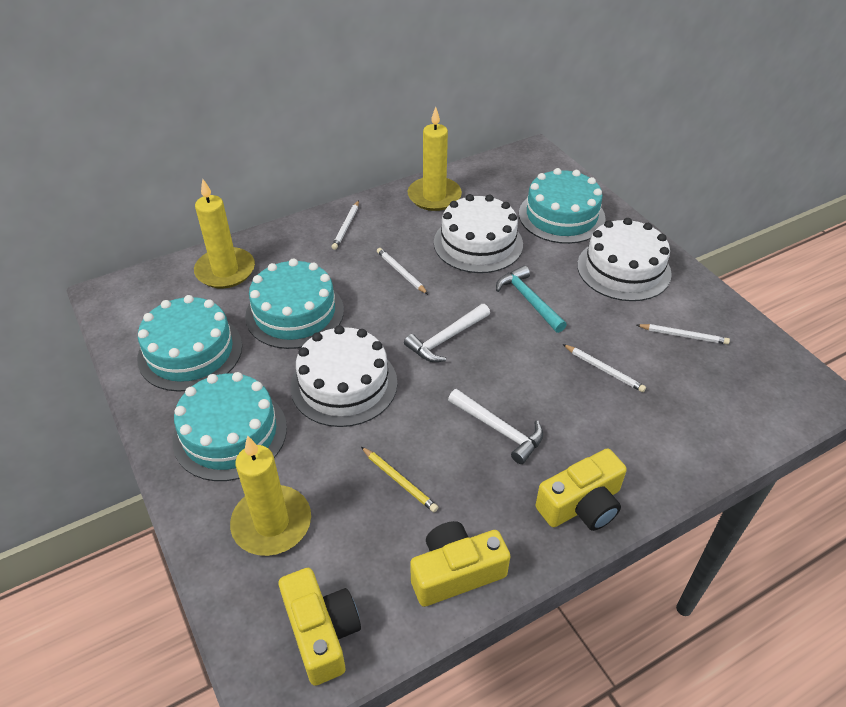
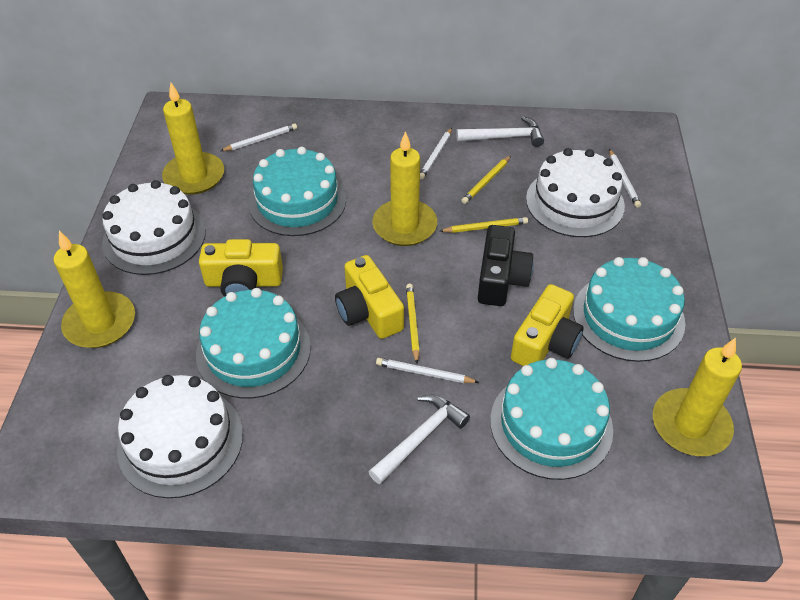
black camera: 0 -> 1
turquoise hammer: 1 -> 0
yellow candle: 3 -> 4
yellow pencil: 1 -> 3

